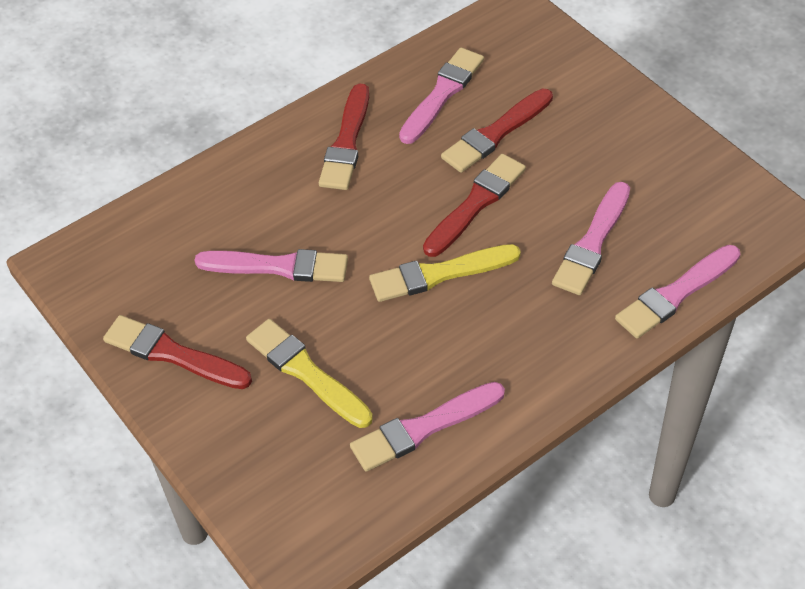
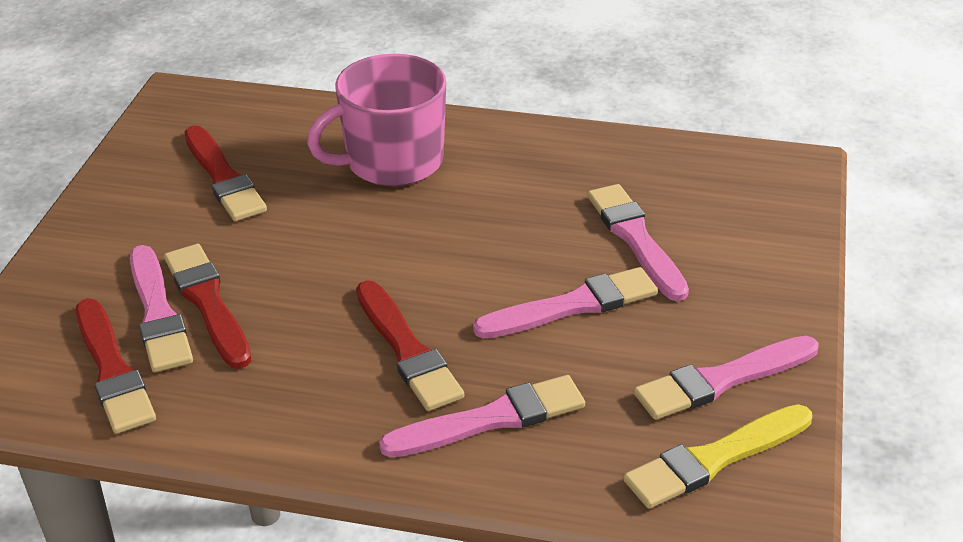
pink mug: 0 -> 1
yellow brush: 2 -> 1

